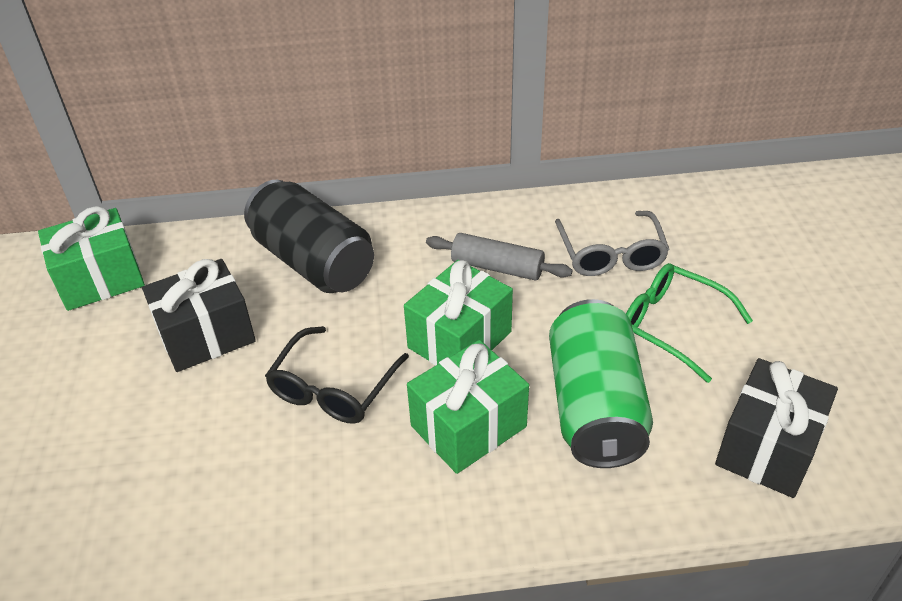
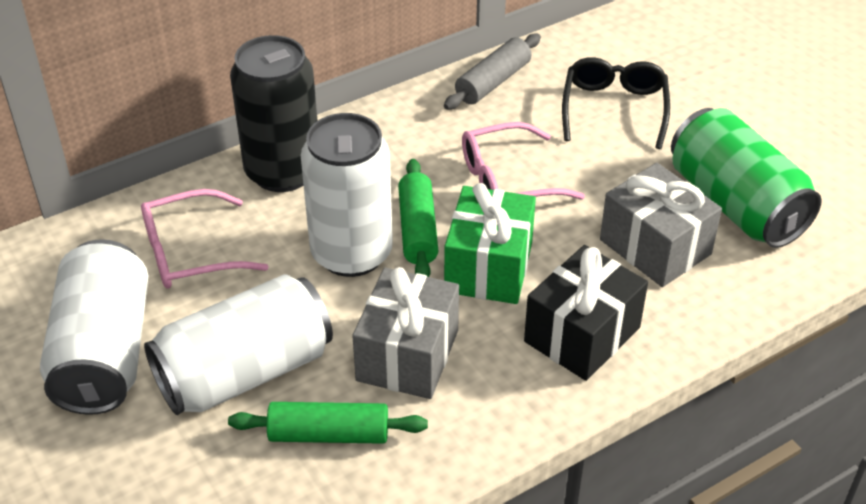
black gift: 2 -> 1
green gift: 3 -> 1
green glasses: 1 -> 0
green rolling pin: 0 -> 2
grey gift: 0 -> 2
grey glasses: 1 -> 0
pink glasses: 0 -> 2
white can: 0 -> 3

